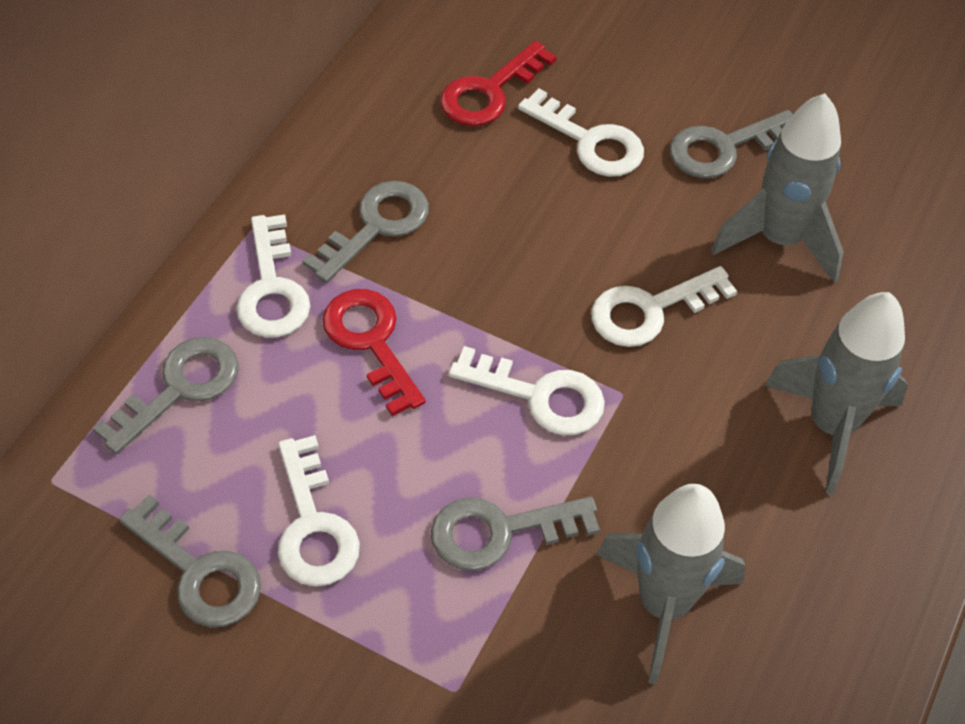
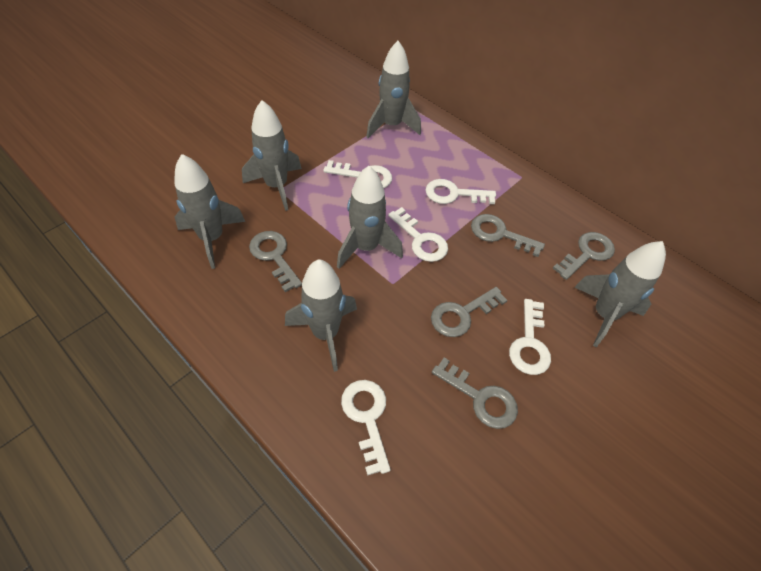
grey rocket: 3 -> 6
red key: 2 -> 0

